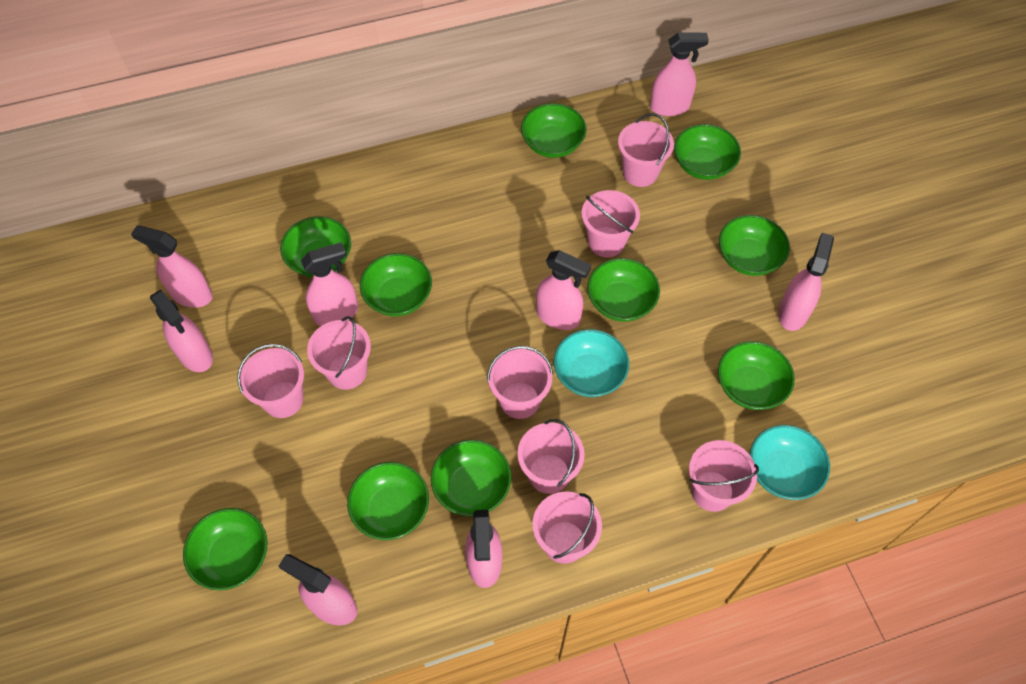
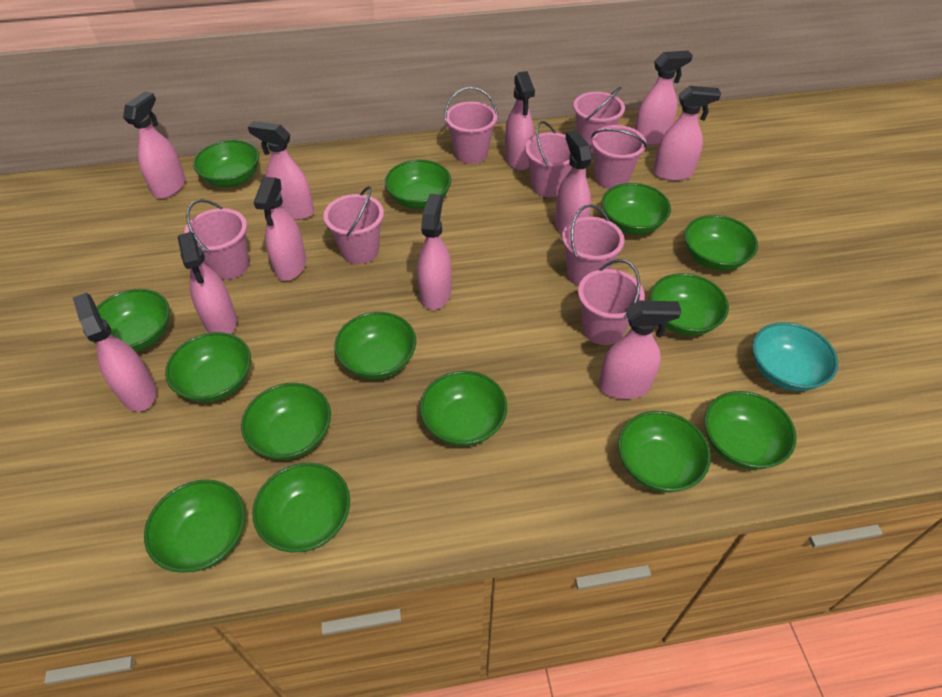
green bowl: 10 -> 14
pink spray bottle: 8 -> 11
turquoise bowl: 2 -> 1

